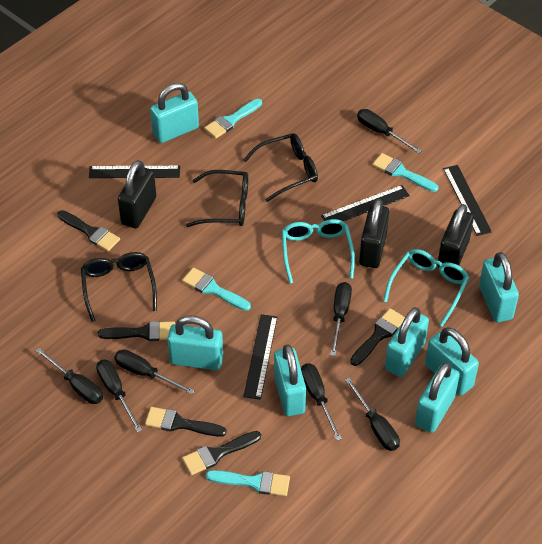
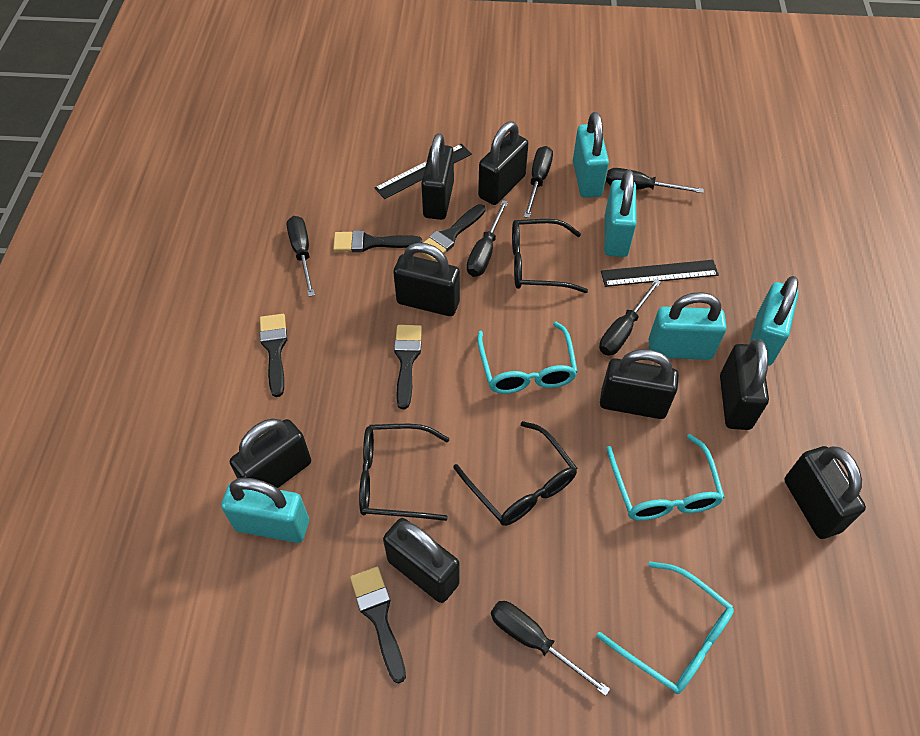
black padlock: 3 -> 8
black ruler: 4 -> 2
black screwdriver: 7 -> 6
turquoise brush: 4 -> 0
turquoise glasses: 2 -> 3
turquoise padlock: 7 -> 5

